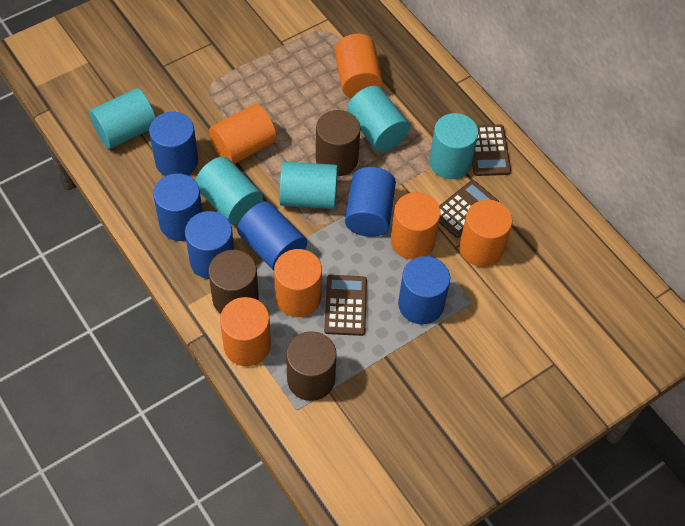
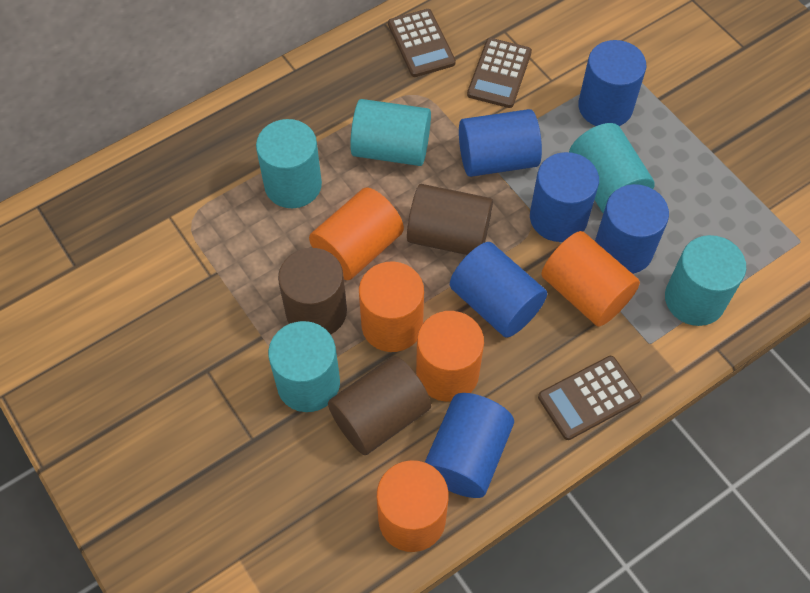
orange cylinder: 6 -> 5

